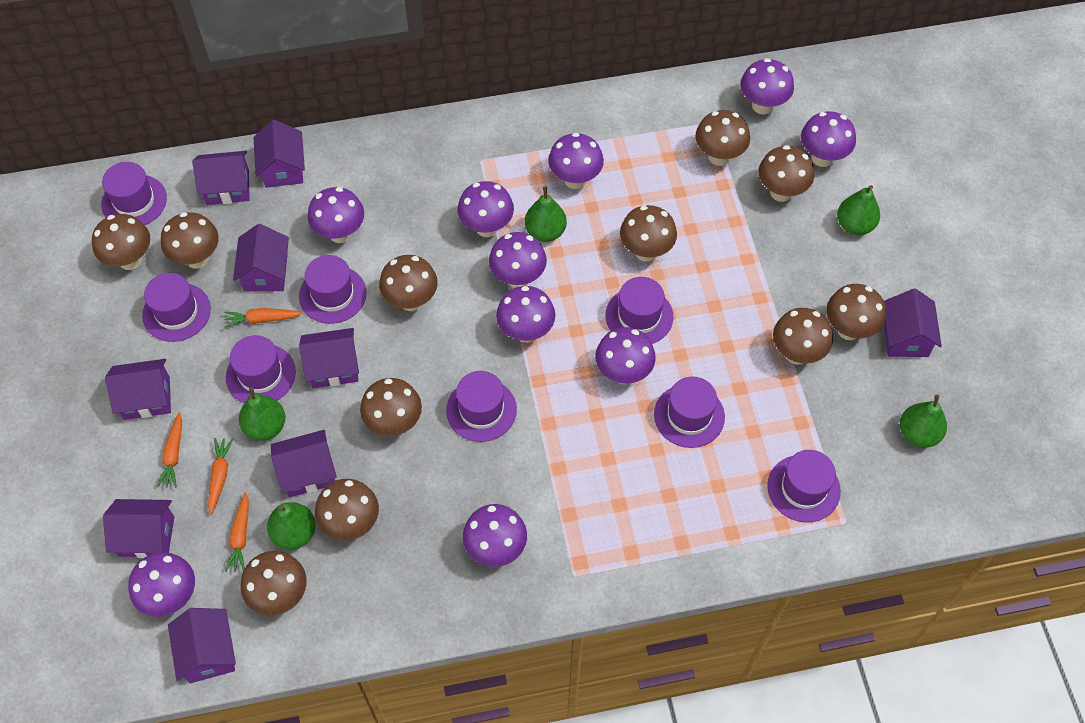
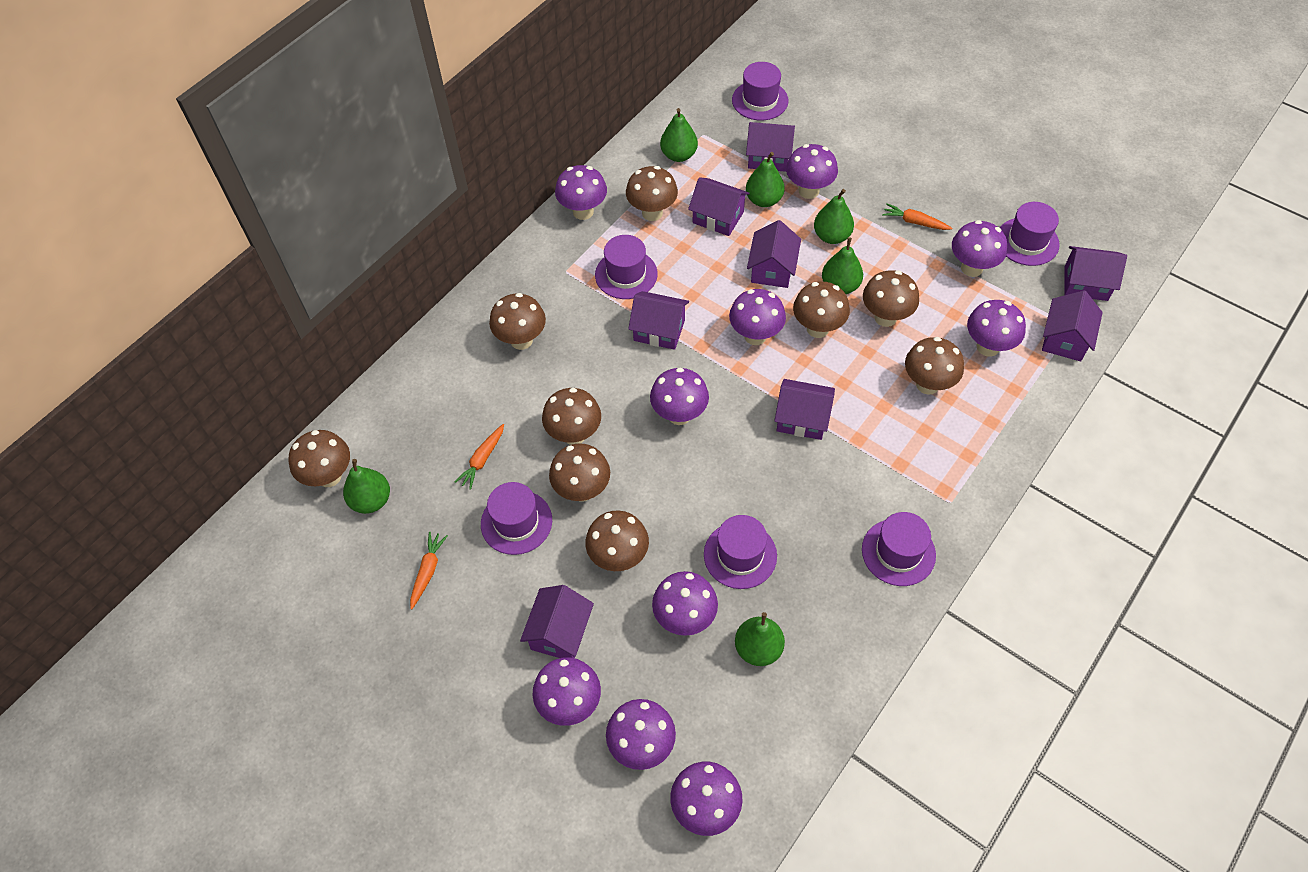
brown mushroom: 11 -> 9
green pear: 5 -> 6
orange carrot: 4 -> 3
purple hat: 8 -> 6
purple house: 9 -> 8

